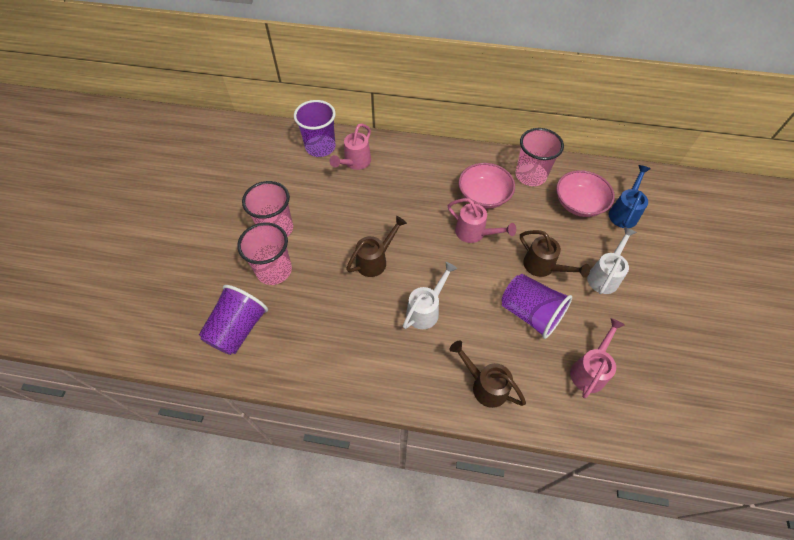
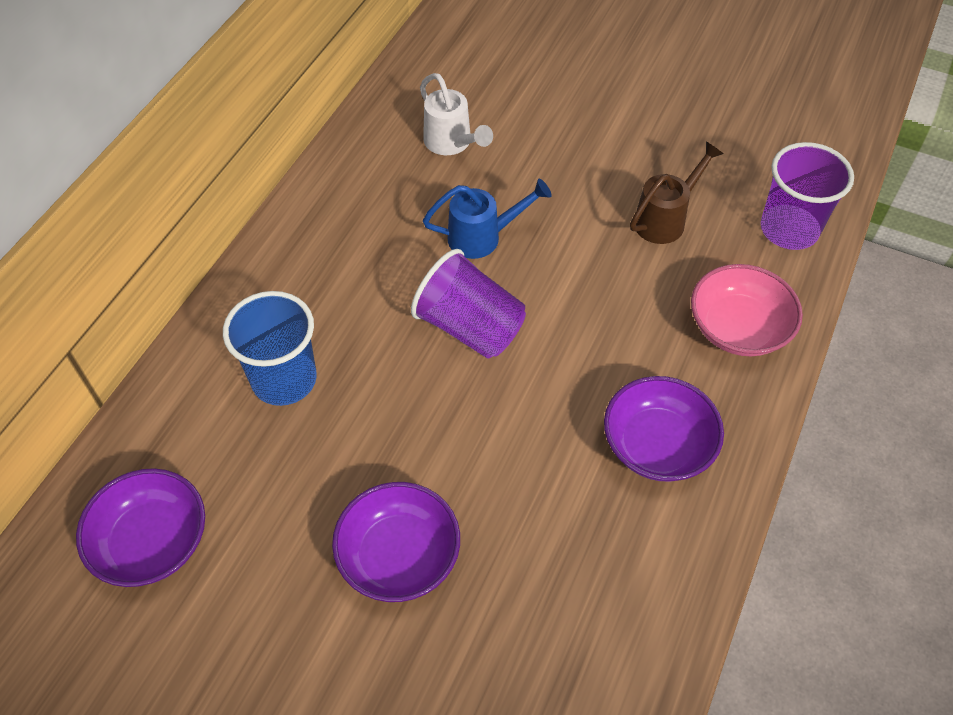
blue cup: 0 -> 1
brown watering can: 3 -> 1
pink bowl: 2 -> 1
pink cup: 3 -> 0
pink watering can: 3 -> 0
purple bowl: 0 -> 3
purple cup: 3 -> 2
white watering can: 2 -> 1

